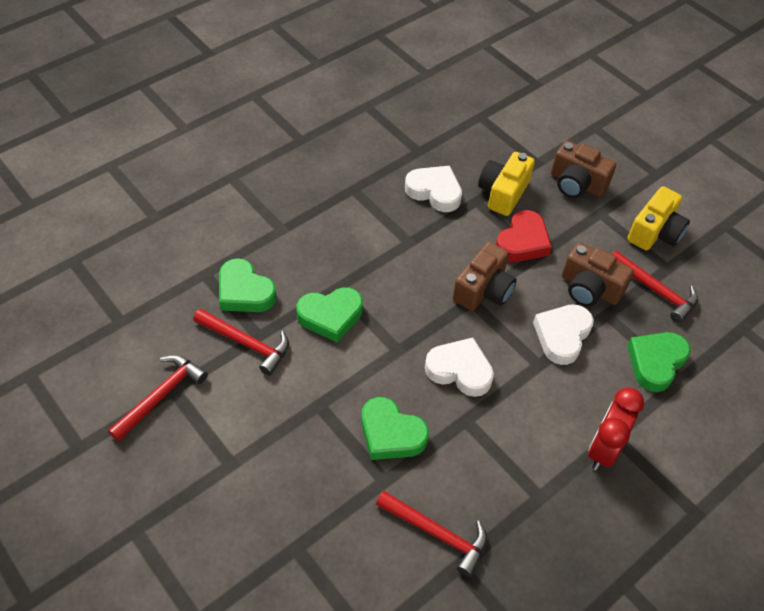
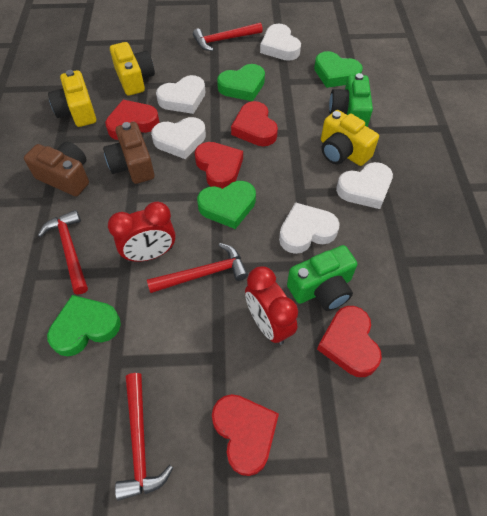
brown camera: 3 -> 2
green camera: 0 -> 2
red clock: 1 -> 2
red heart: 1 -> 5
white heart: 3 -> 5
yellow camera: 2 -> 3

